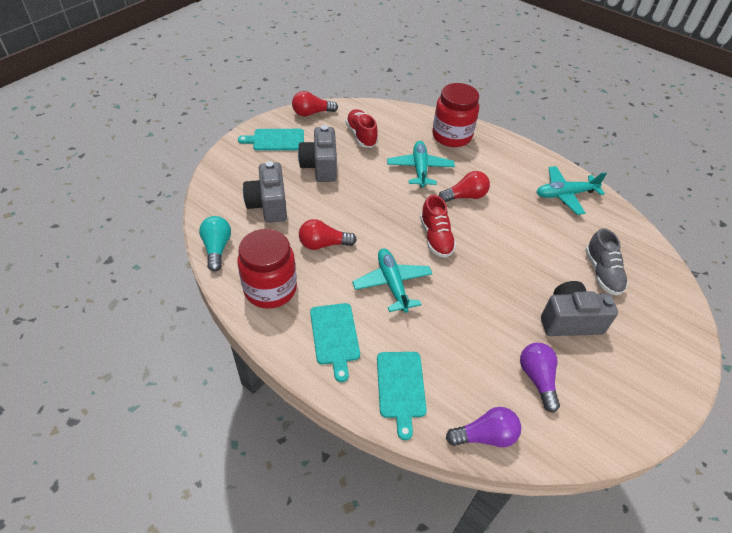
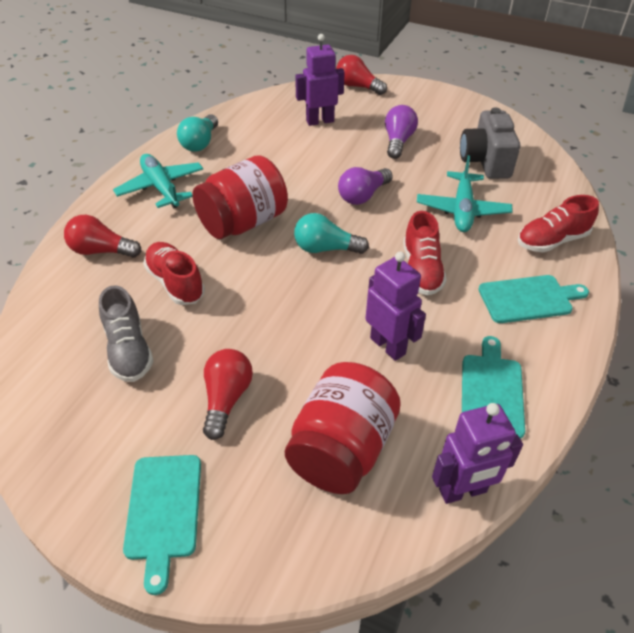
grey camera: 3 -> 1
purple robot: 0 -> 3
red shoe: 2 -> 3
turquoise light bulb: 1 -> 2
turquoise plane: 3 -> 2

